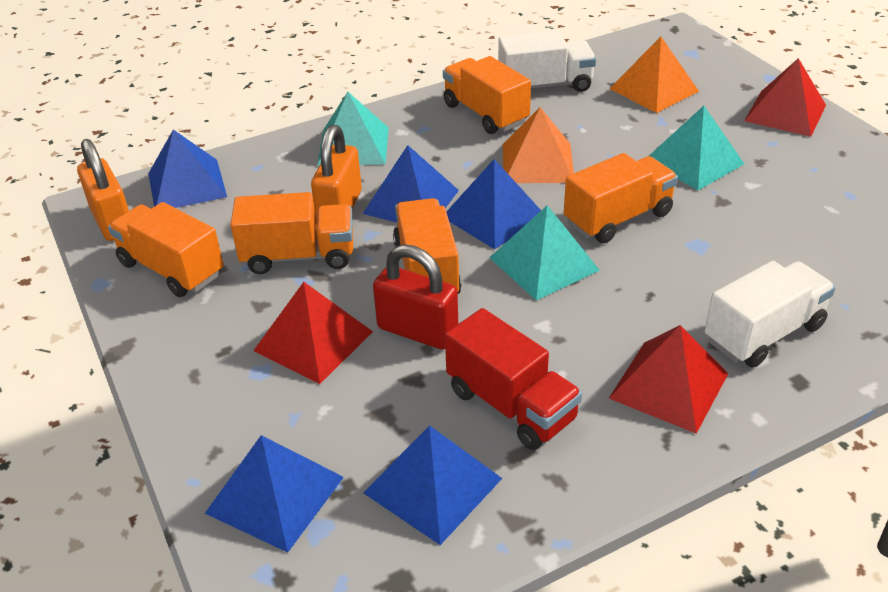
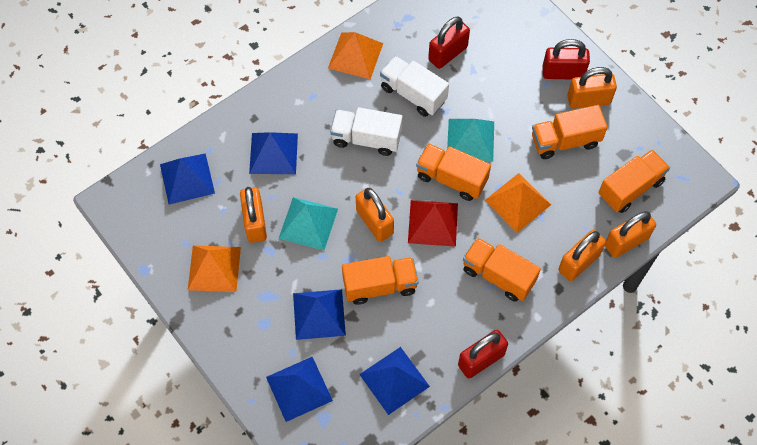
orange padlock: 2 -> 5
orange pyramid: 2 -> 3
red padlock: 1 -> 3
red pyramid: 3 -> 1
red truck: 1 -> 0
turquoise pyramid: 3 -> 2

